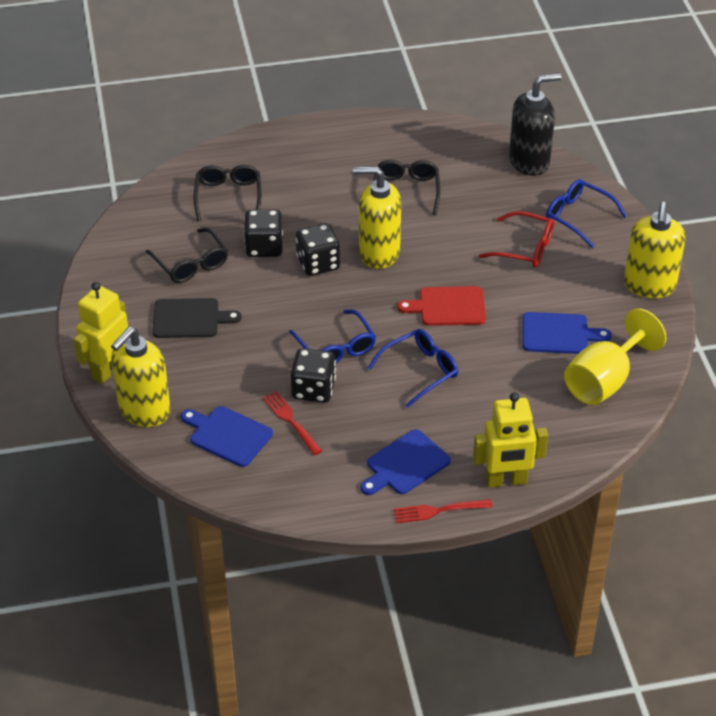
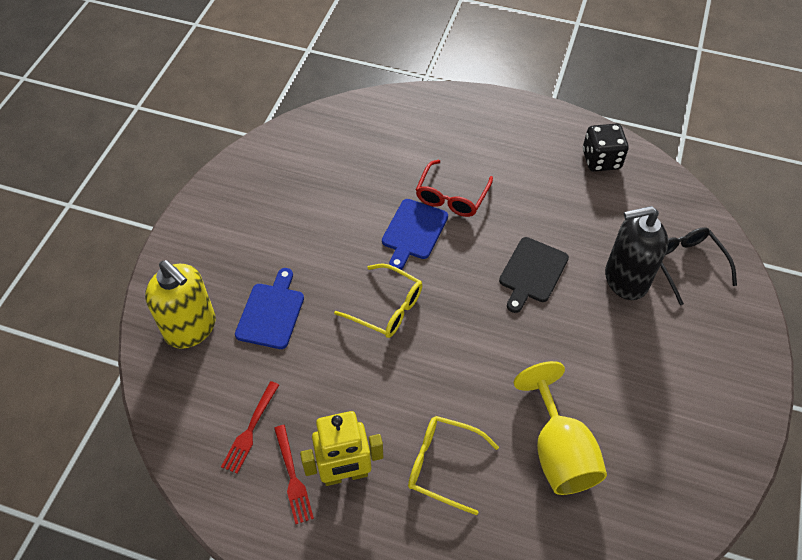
black dice: 3 -> 1
black glasses: 3 -> 1
blue cutting board: 3 -> 2
blue glasses: 3 -> 0
red cutting board: 1 -> 0
yellow glasses: 0 -> 2
yellow robot: 2 -> 1
yellow soap dispenser: 3 -> 1

